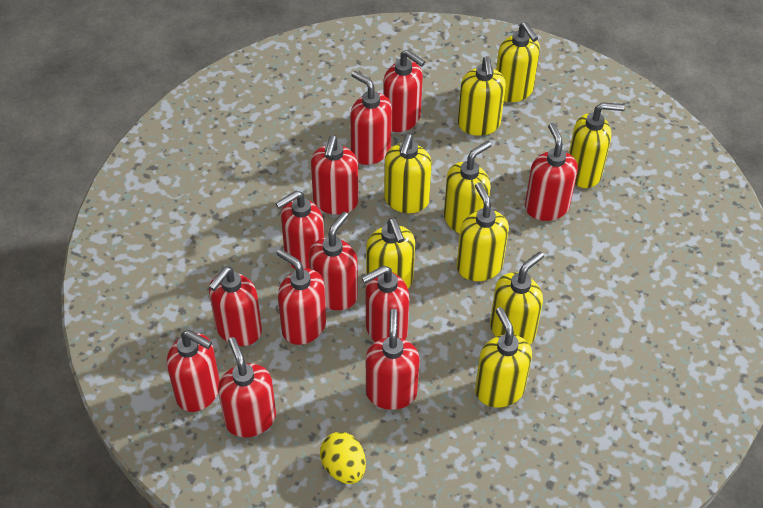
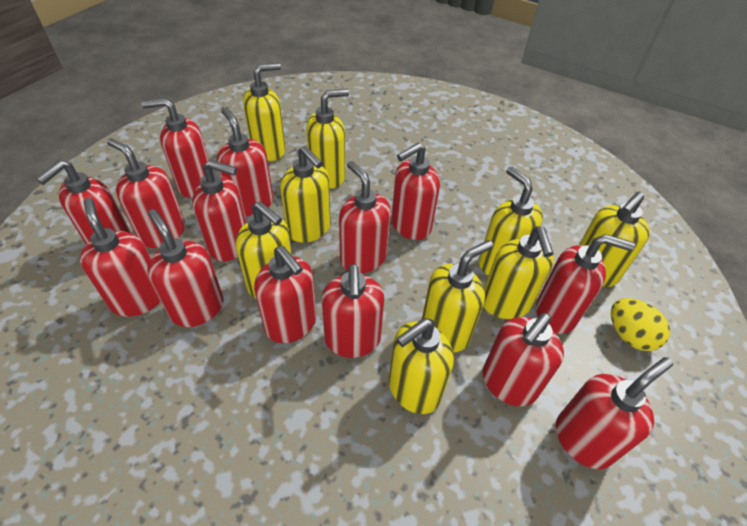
red soap dispenser: 12 -> 14

